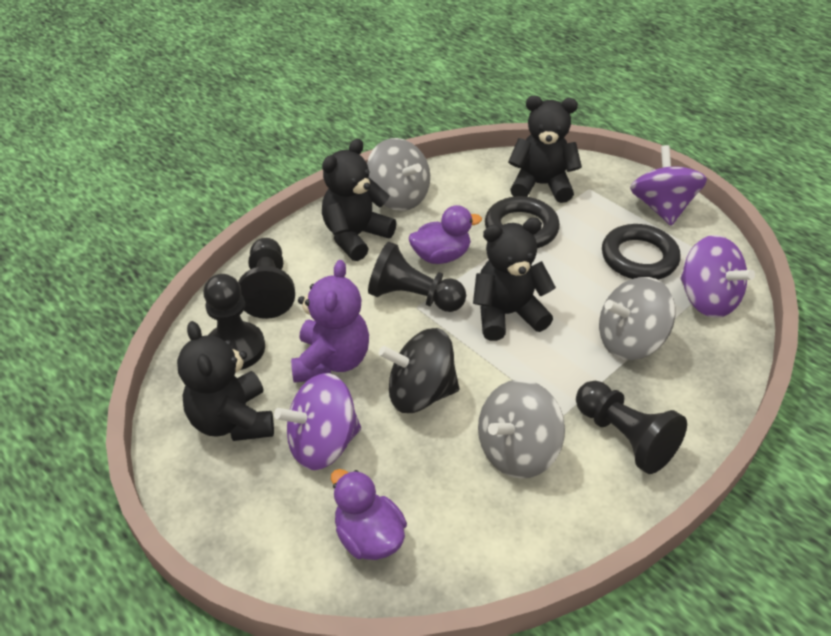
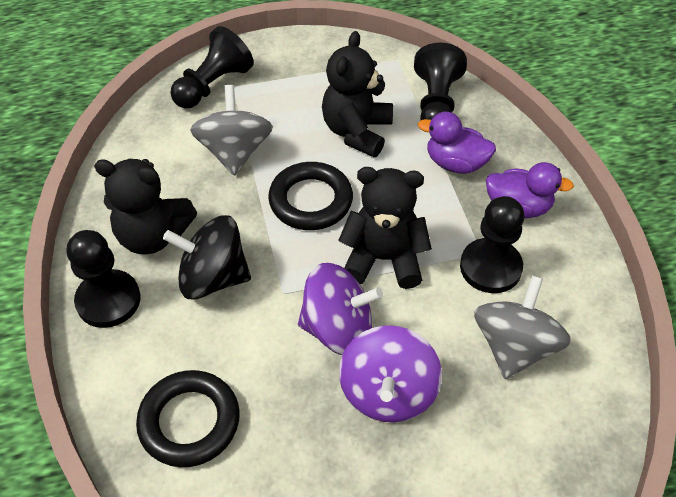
black teddy bear: 4 -> 3
grey spinning top: 3 -> 2
purple spinning top: 3 -> 2
purple teddy bear: 1 -> 0

